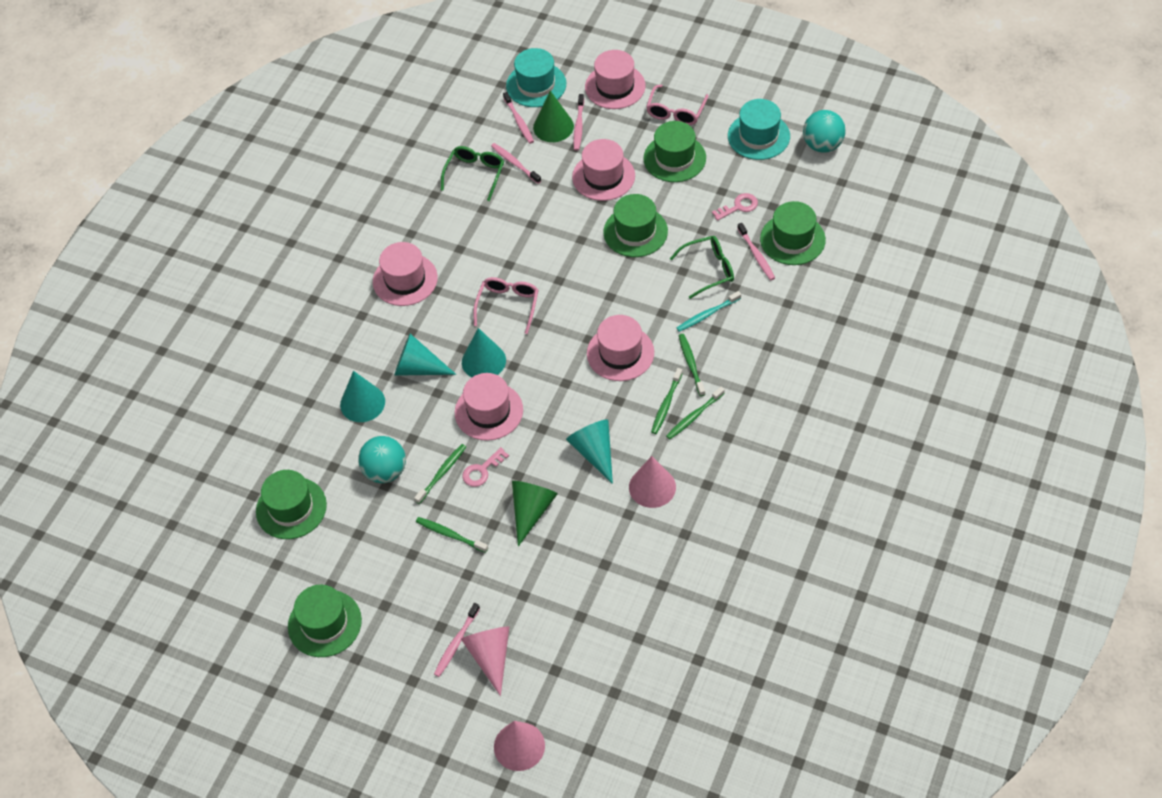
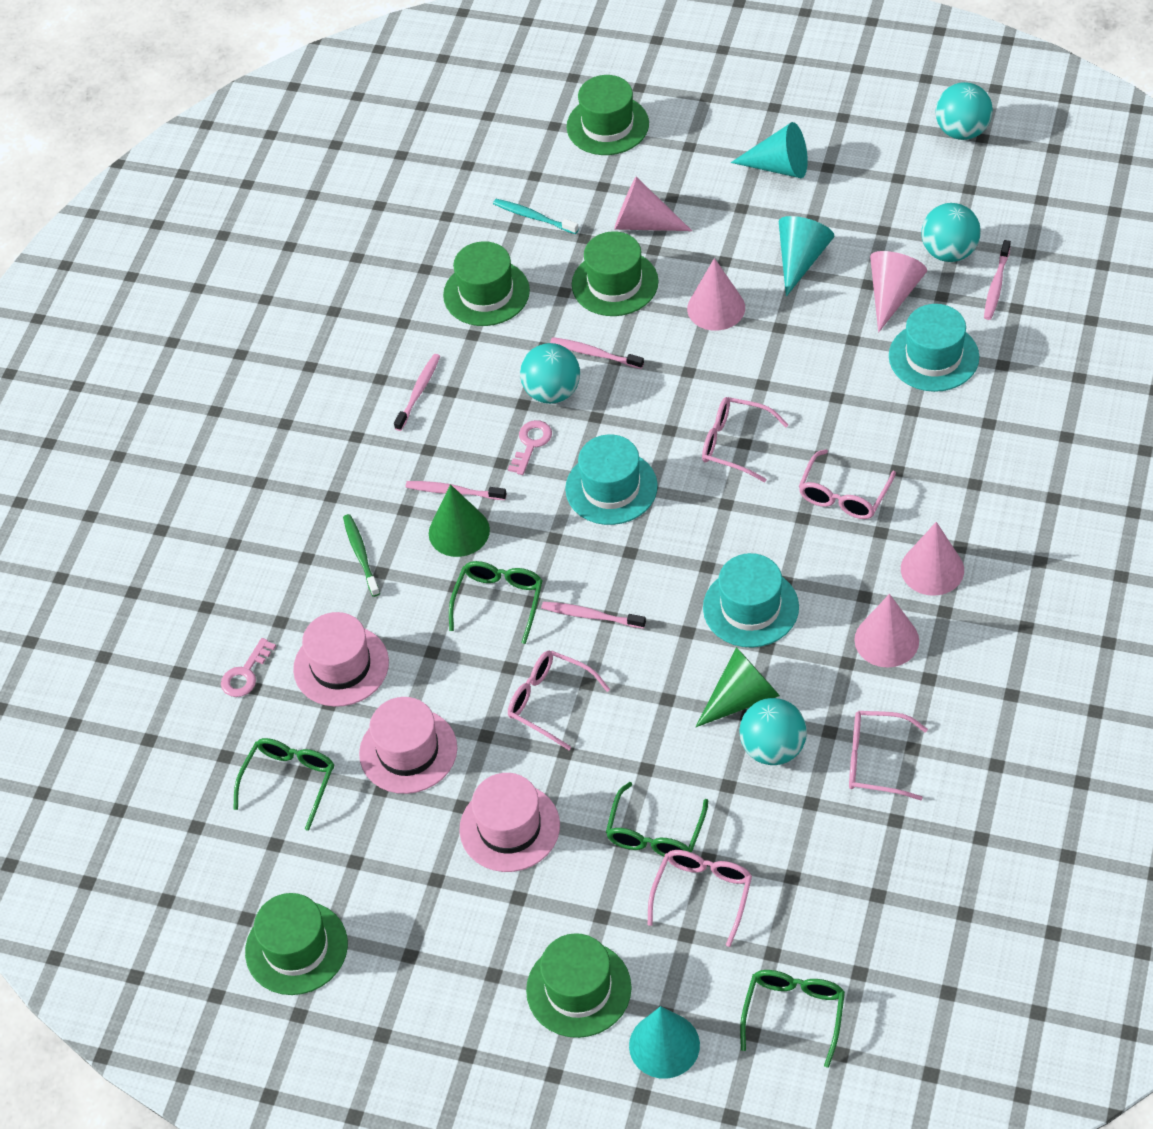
green glasses: 2 -> 4
green toothbrush: 5 -> 1
pink cone: 3 -> 5
pink glasses: 2 -> 5
pink hat: 5 -> 3
turquoise ball: 2 -> 4
turquoise cone: 4 -> 3
turquoise hat: 2 -> 3

